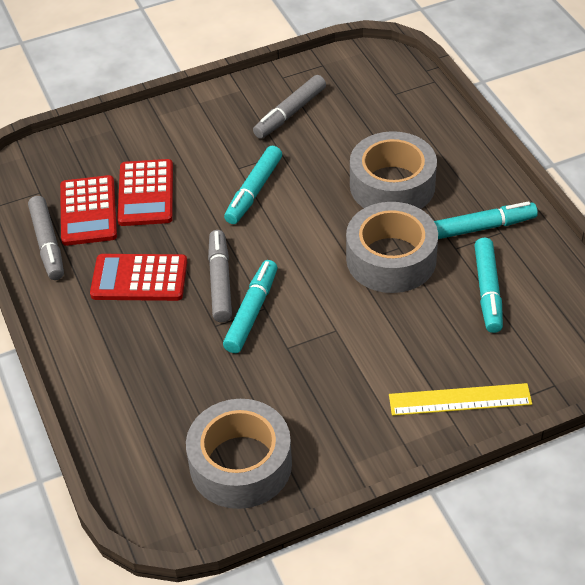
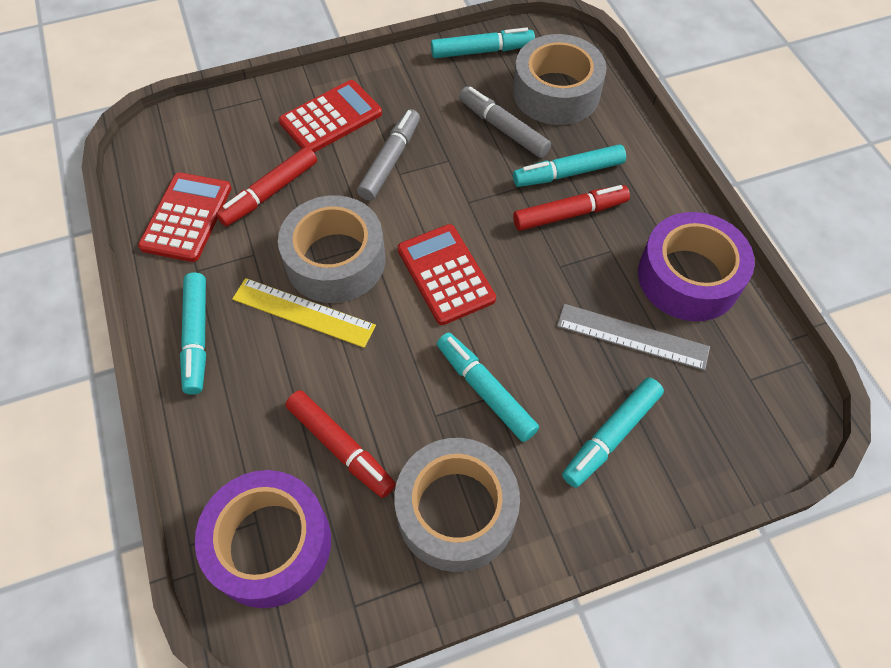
grey marker: 3 -> 2
grey ruler: 0 -> 1
purple tape: 0 -> 2
red marker: 0 -> 3
turquoise marker: 4 -> 5

